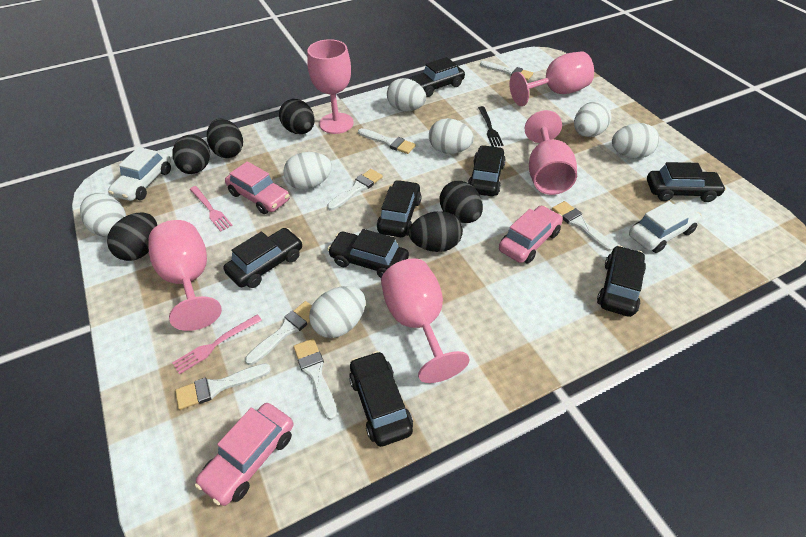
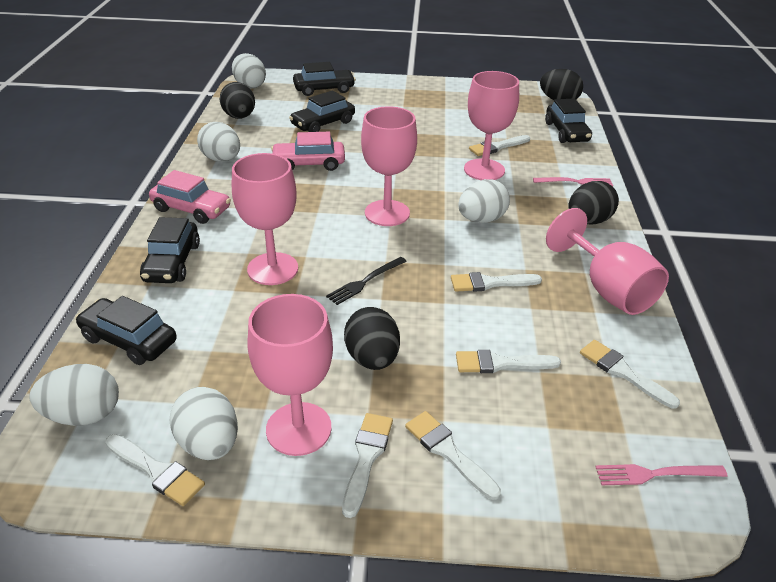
black car: 8 -> 5
black egg: 6 -> 4
pink car: 3 -> 2
white car: 2 -> 0
white egg: 7 -> 5

